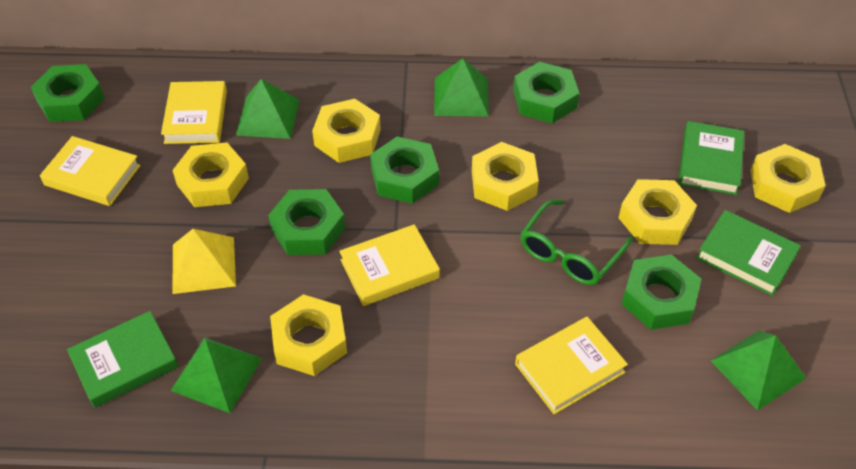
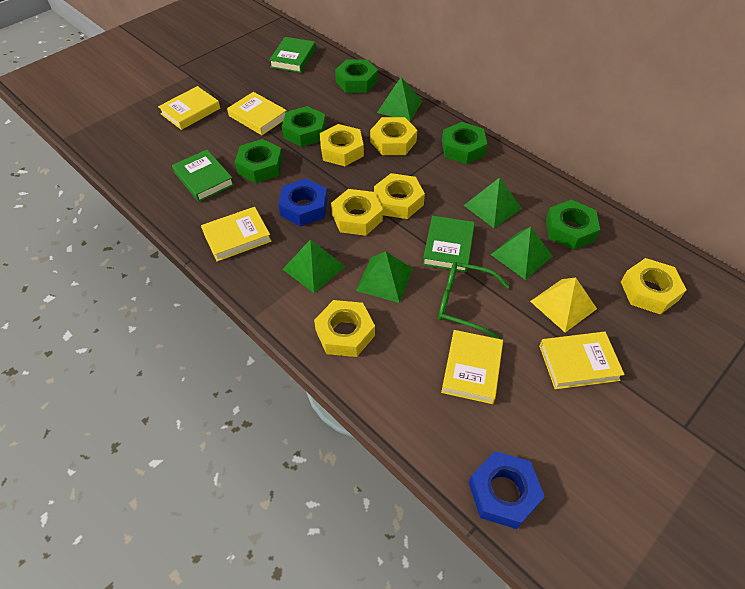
blue nut: 0 -> 2
green pyramid: 4 -> 5
yellow book: 4 -> 5

